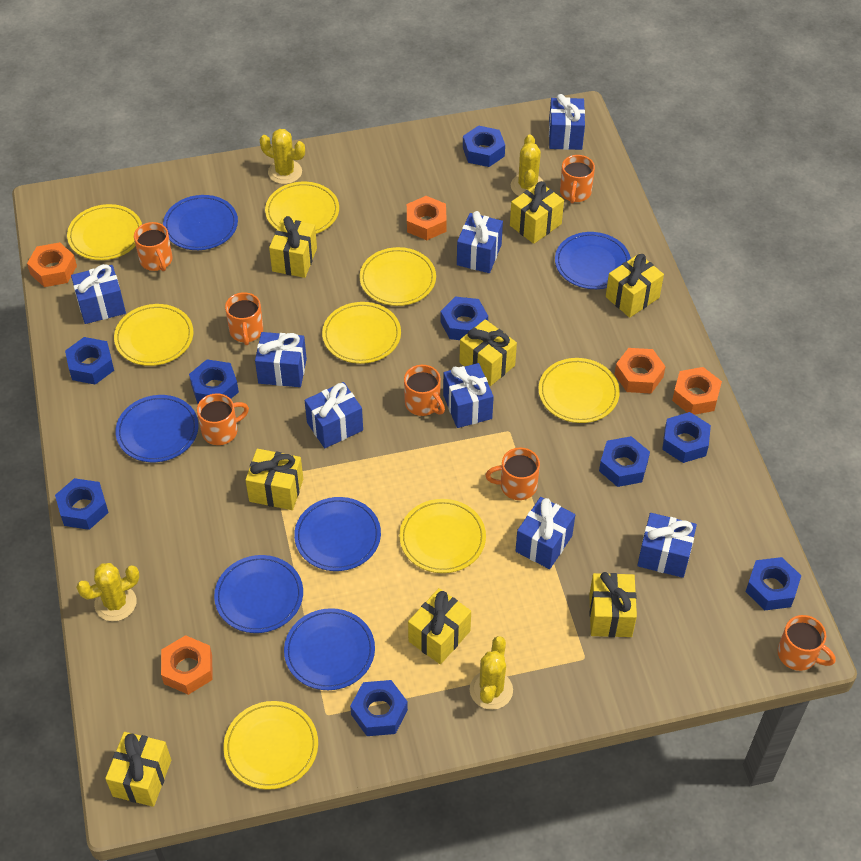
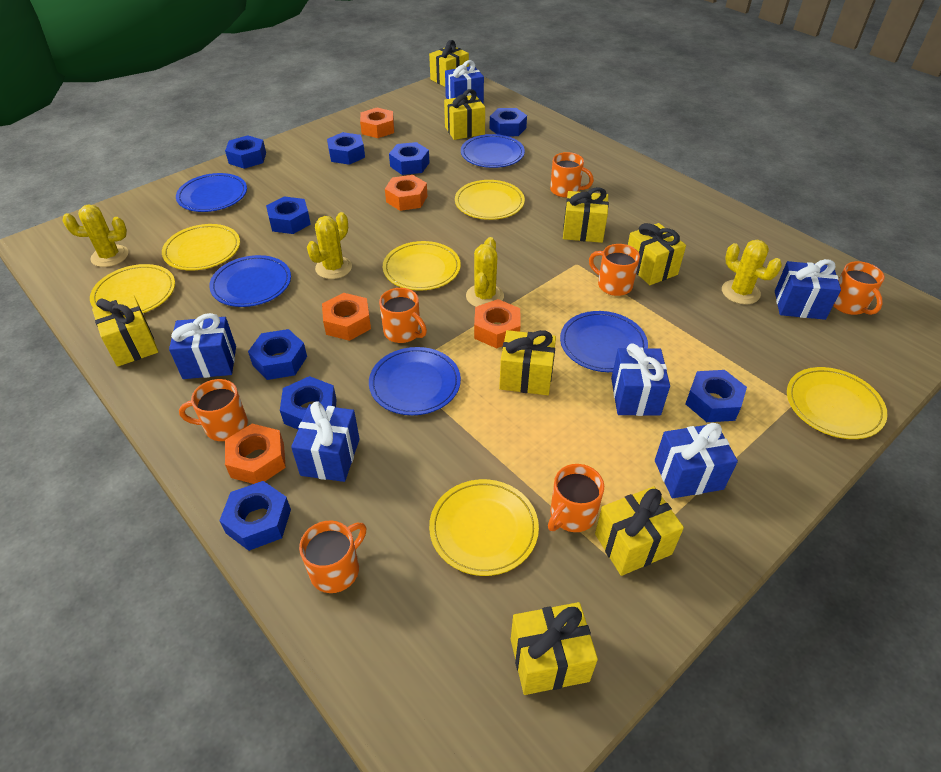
blue gift: 8 -> 6
blue plate: 6 -> 5
yellow plate: 8 -> 6

